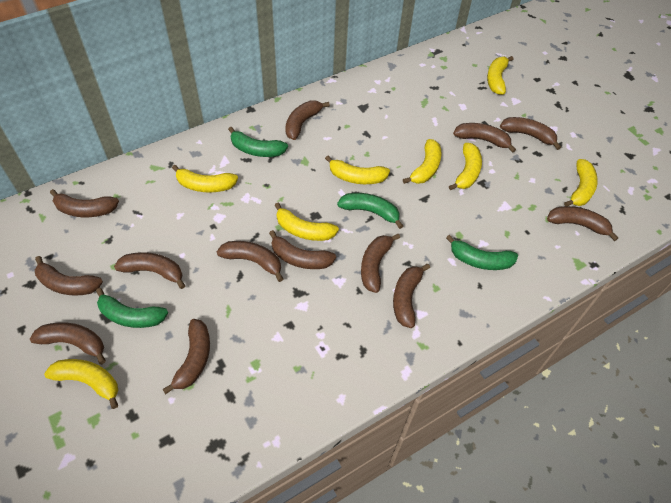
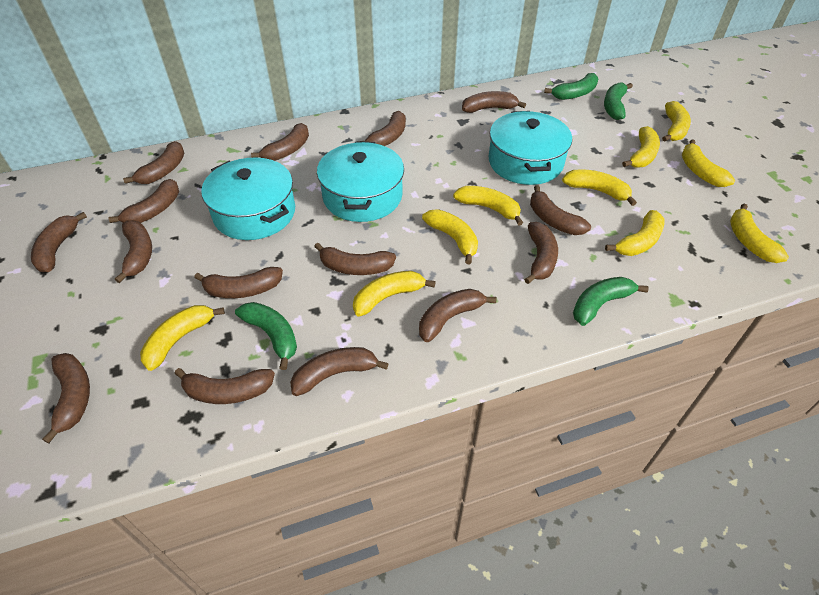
brown banana: 13 -> 15
turquoise pot: 0 -> 3
yellow banana: 8 -> 10

